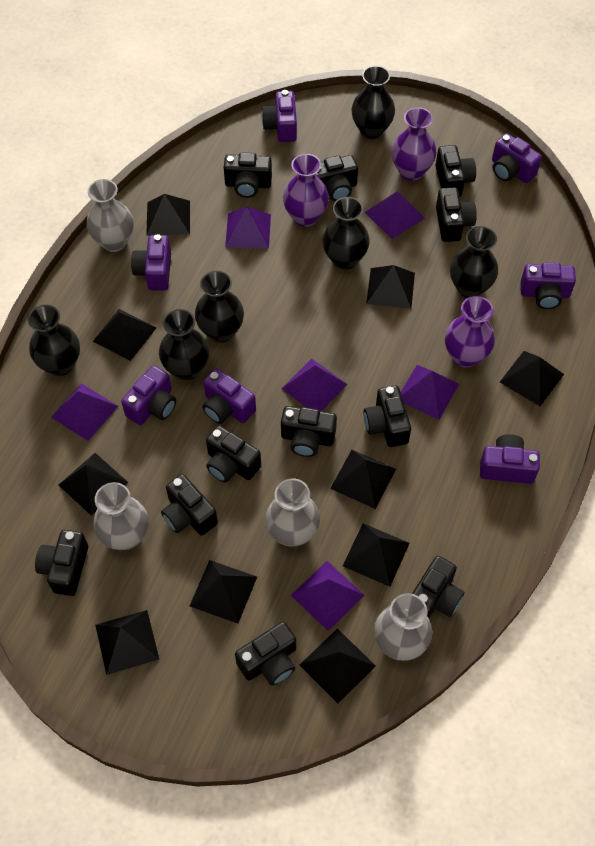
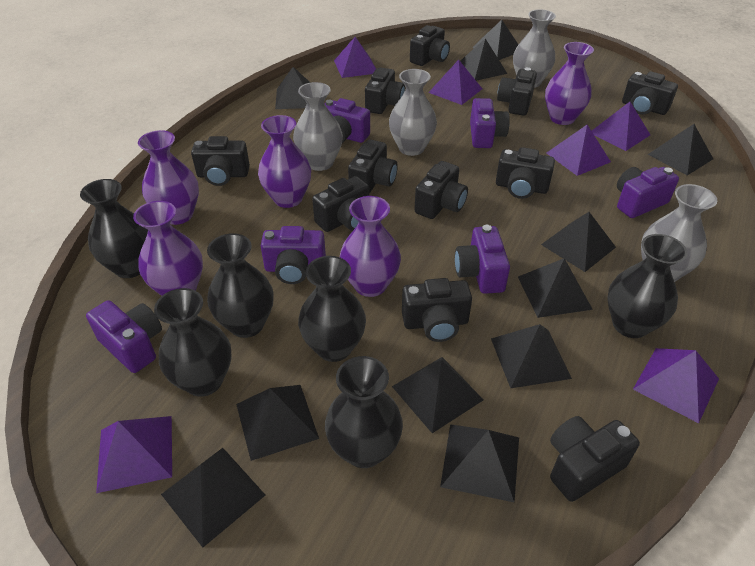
black pyramid: 10 -> 11
purple camera: 7 -> 6
purple vase: 3 -> 5

